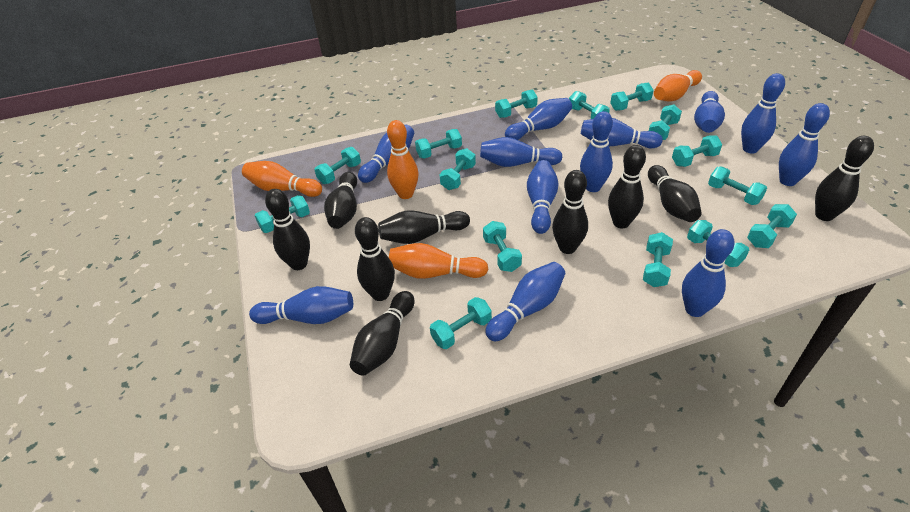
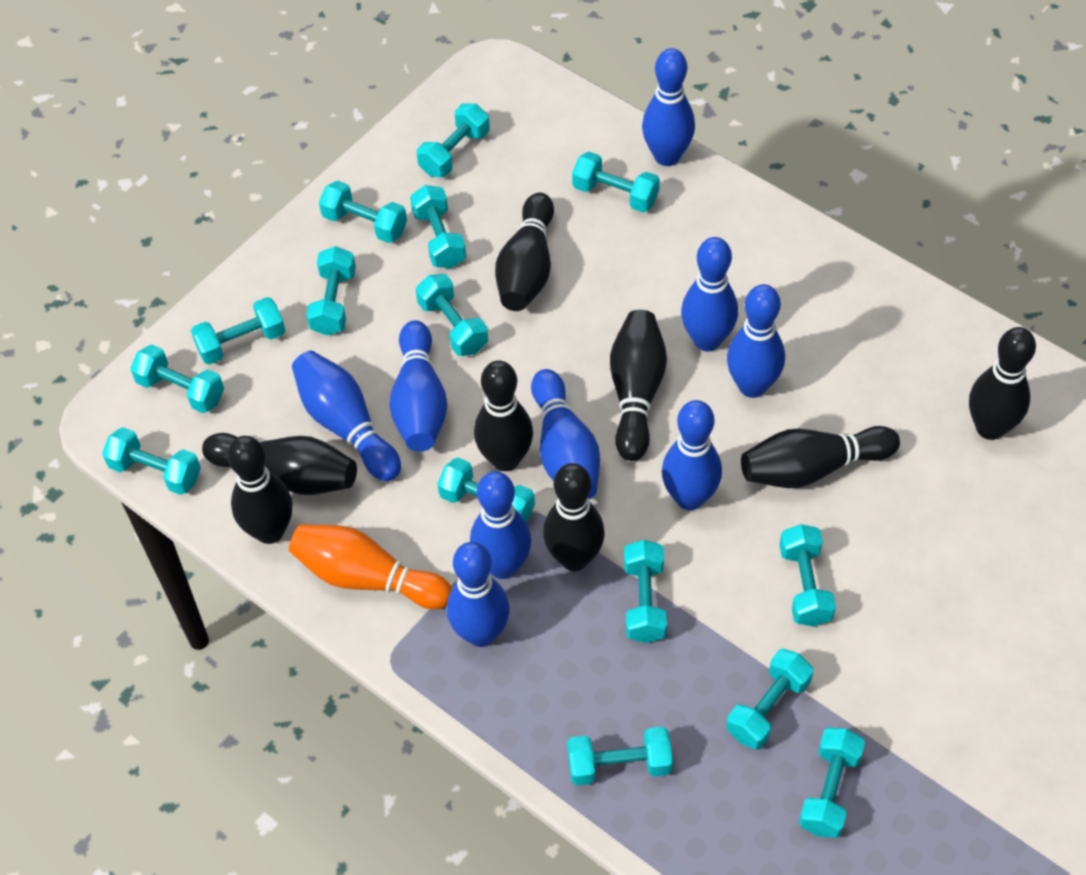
black bowling pin: 9 -> 8
blue bowling pin: 12 -> 9
orange bowling pin: 4 -> 1

